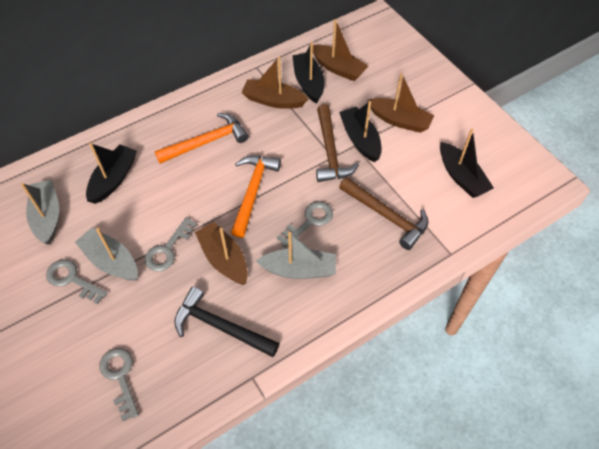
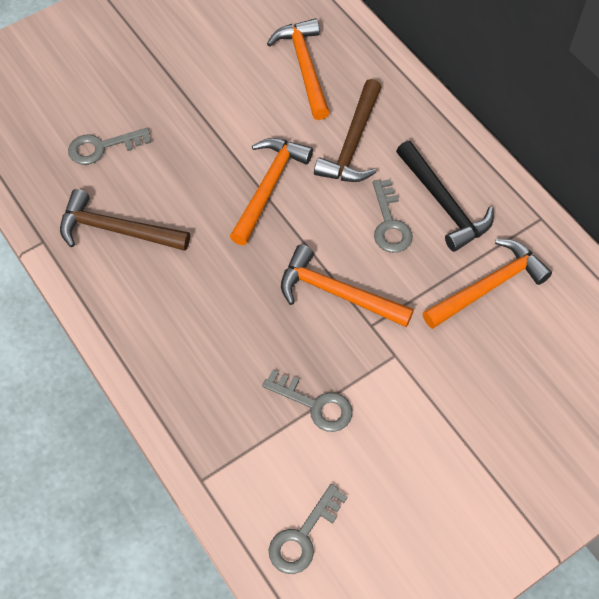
black boat: 4 -> 0
brown boat: 4 -> 0
grey boat: 3 -> 0
orange hammer: 2 -> 4

